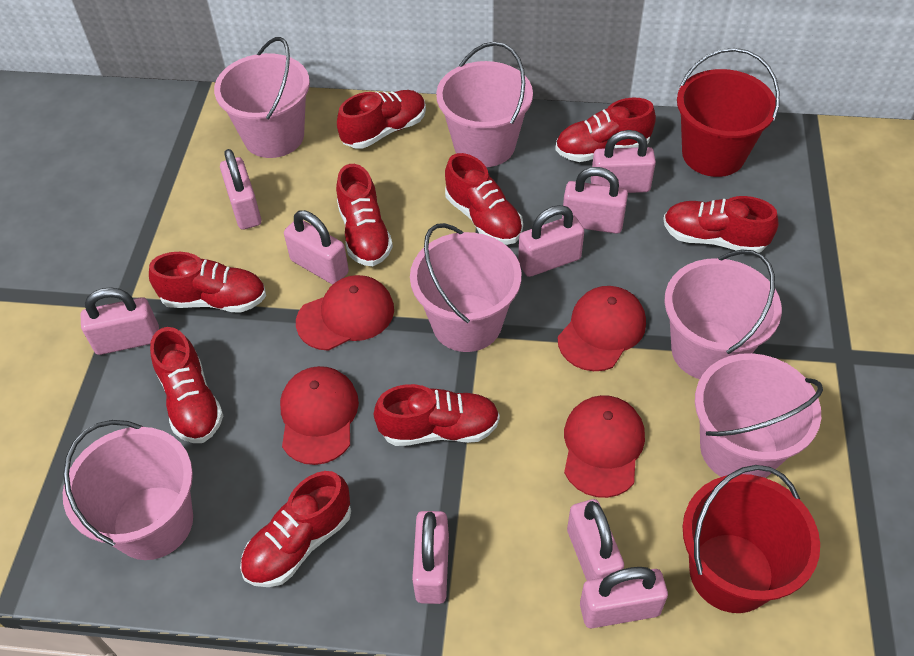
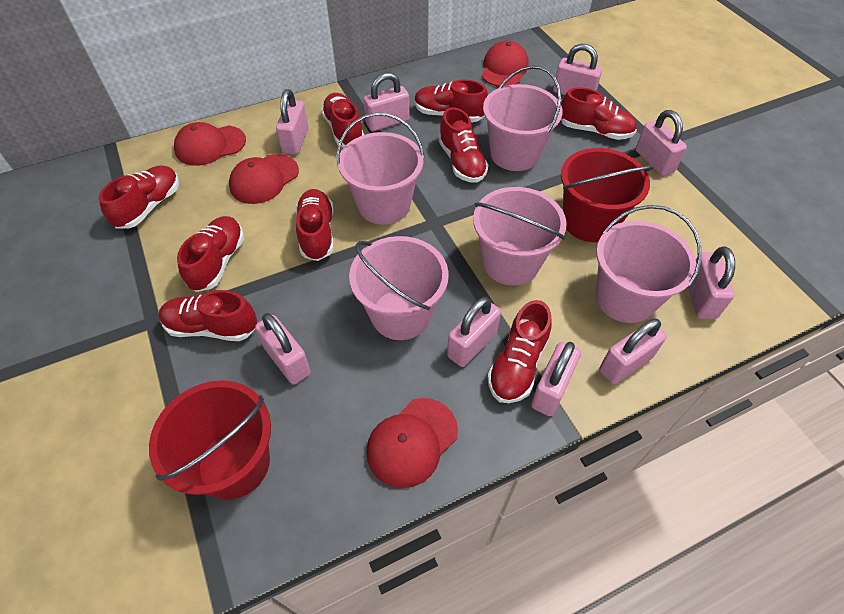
pink bucket: 6 -> 5

